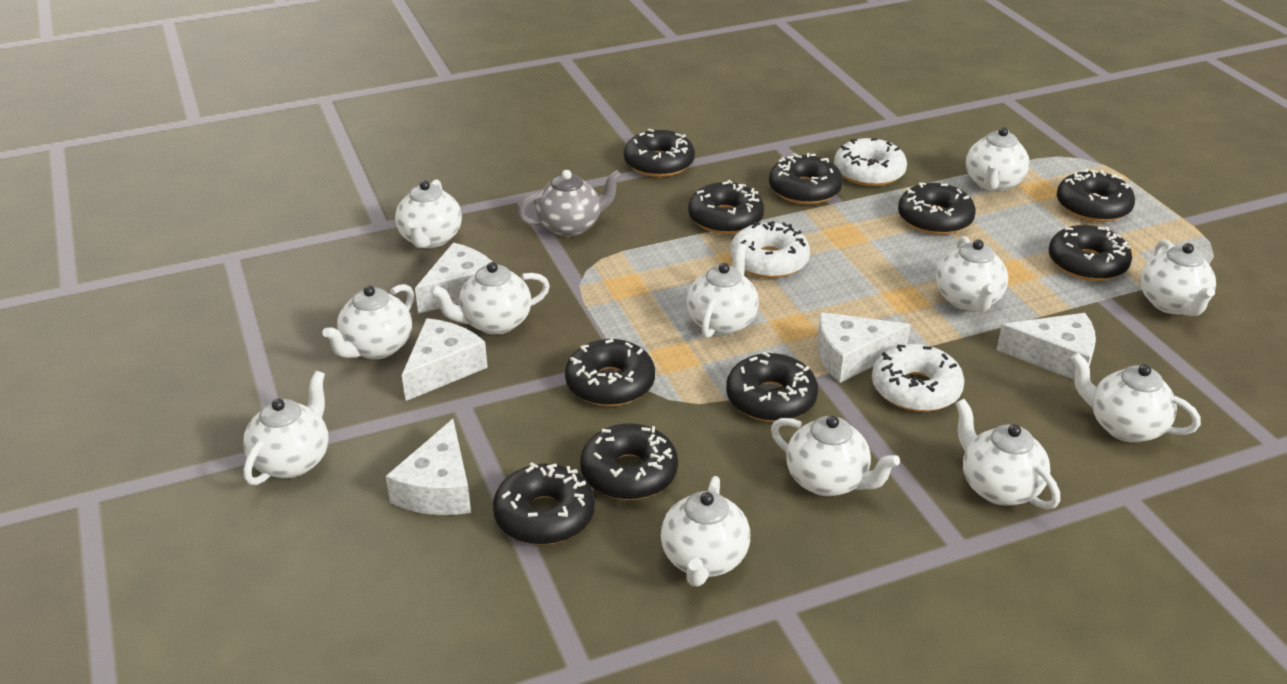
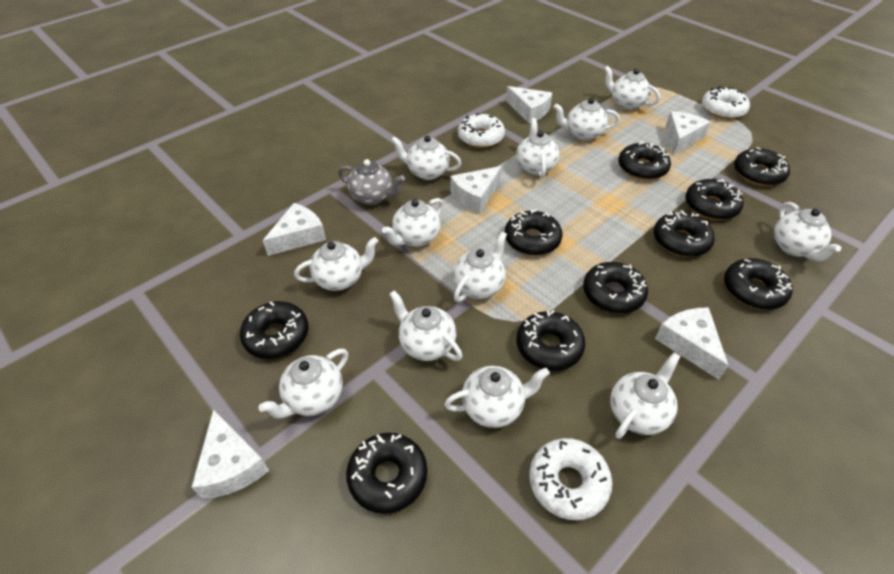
white cheese: 5 -> 6

